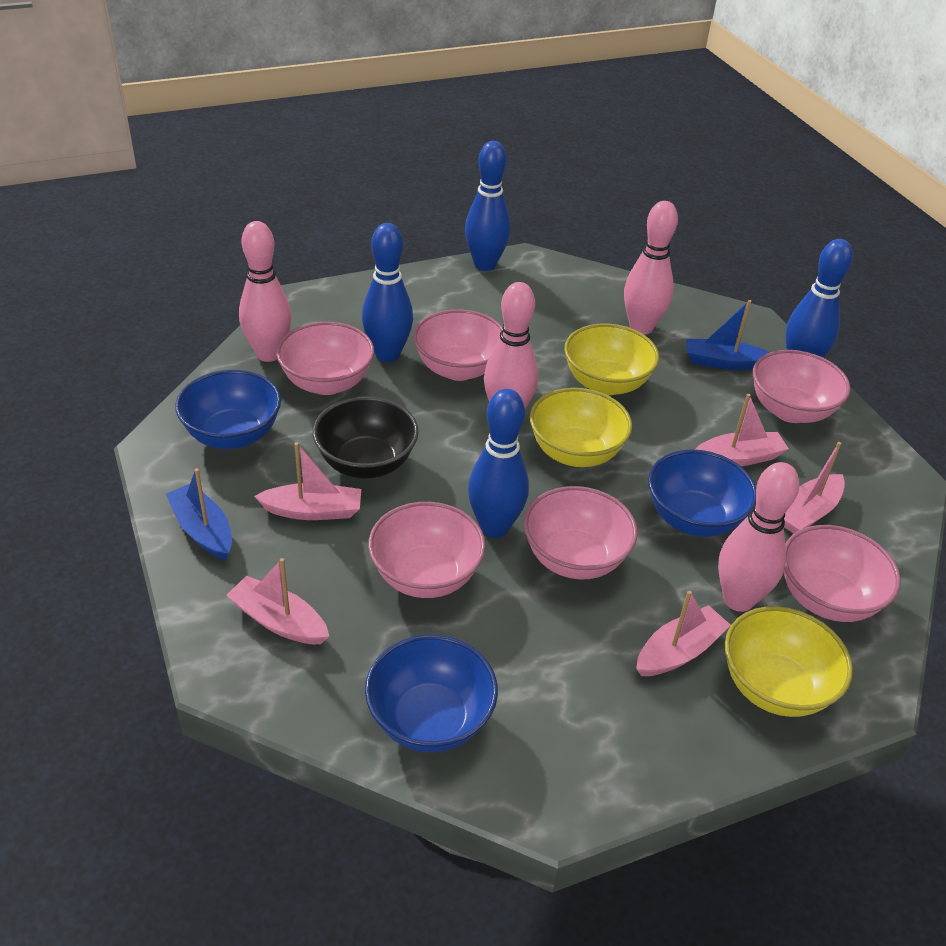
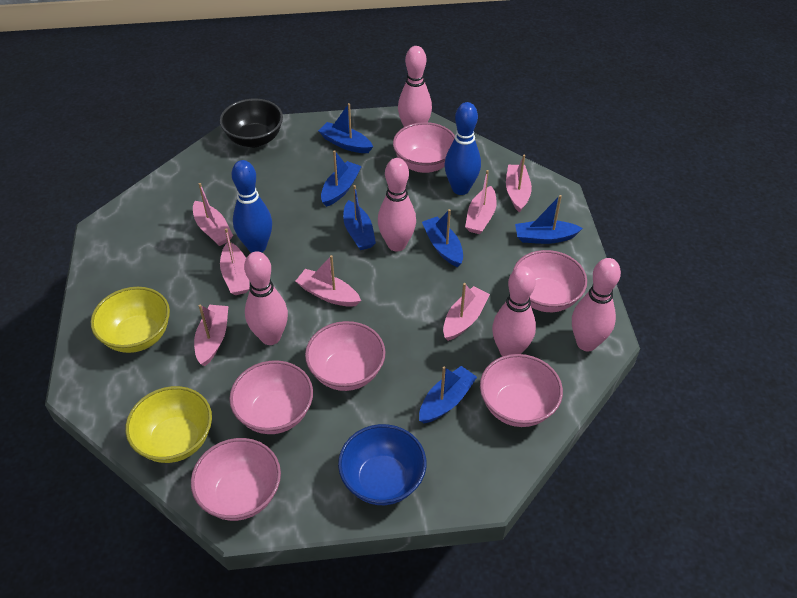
blue boat: 2 -> 6
blue bowl: 3 -> 1
blue bowling pin: 4 -> 2
pink boat: 5 -> 7
pink bowling pin: 4 -> 5
yellow bowl: 3 -> 2

